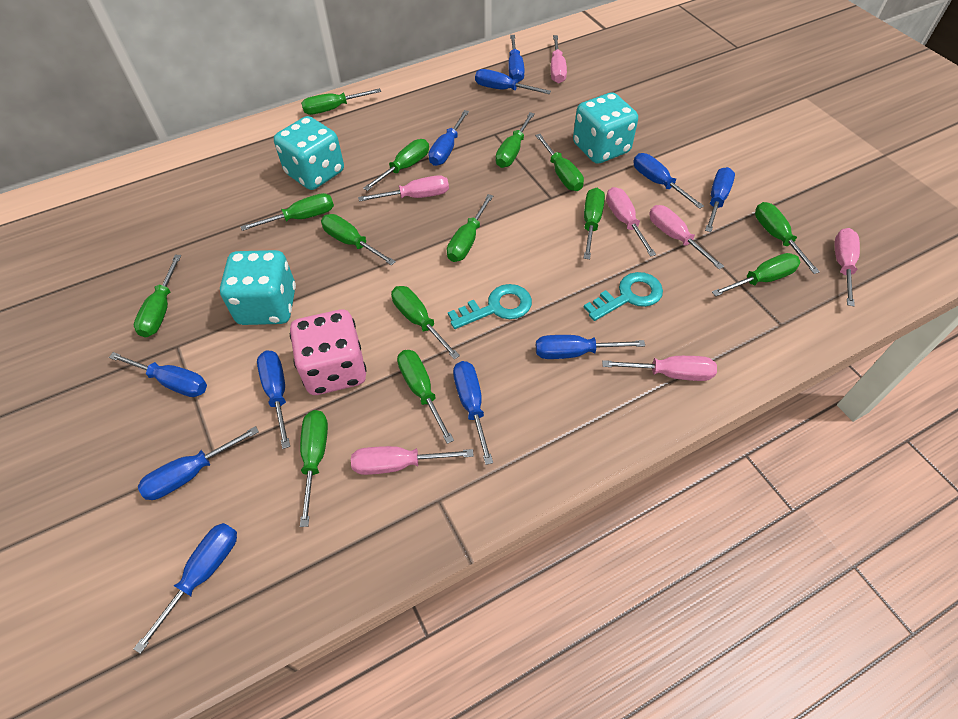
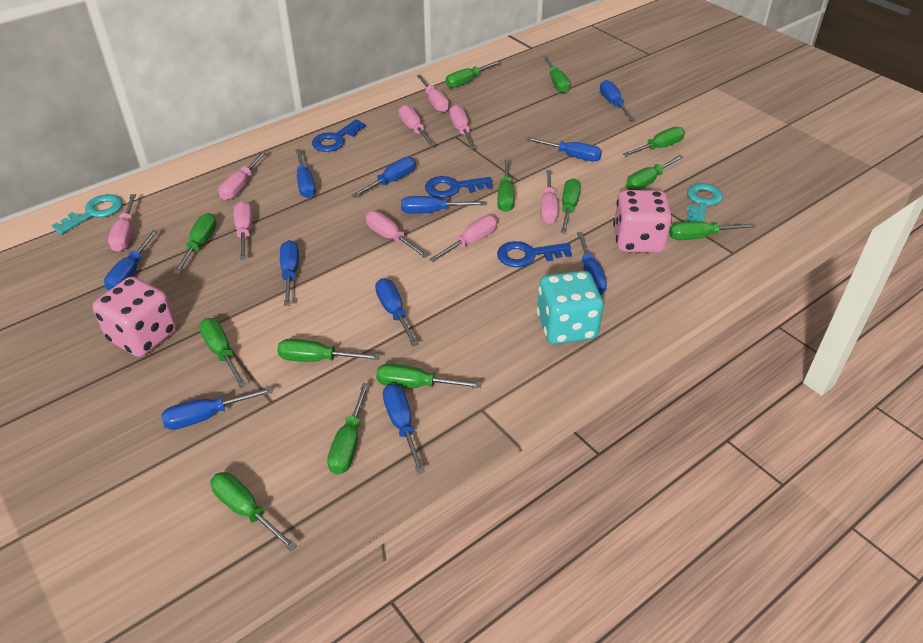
blue key: 0 -> 3
green screwdriver: 14 -> 13
pink dice: 1 -> 2
pink screwdriver: 7 -> 9
turquoise dice: 3 -> 1

